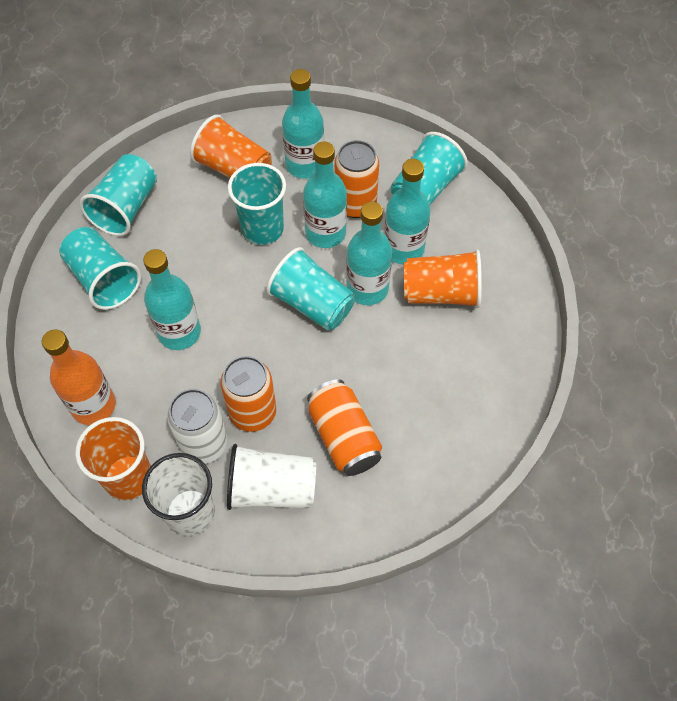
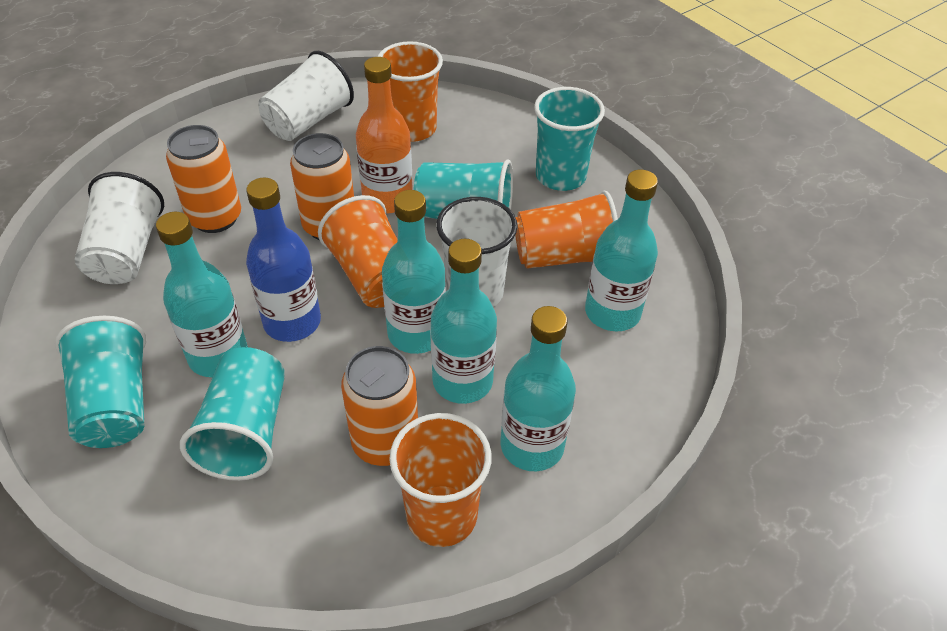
blue bottle: 0 -> 1
orange cup: 3 -> 4
turquoise cup: 5 -> 4
white can: 1 -> 0
white cup: 2 -> 3

